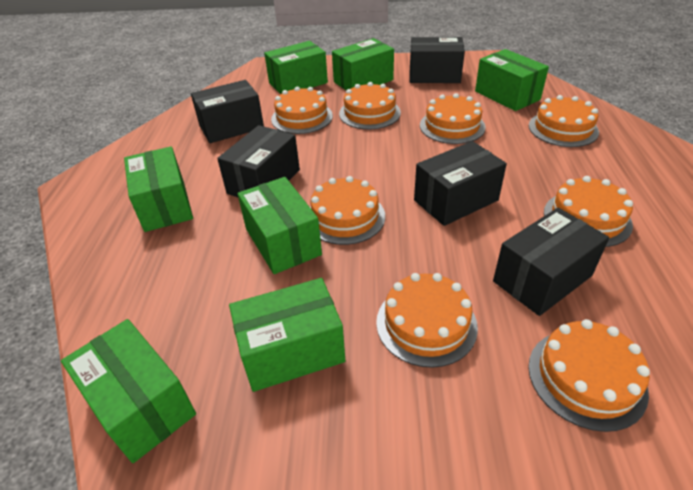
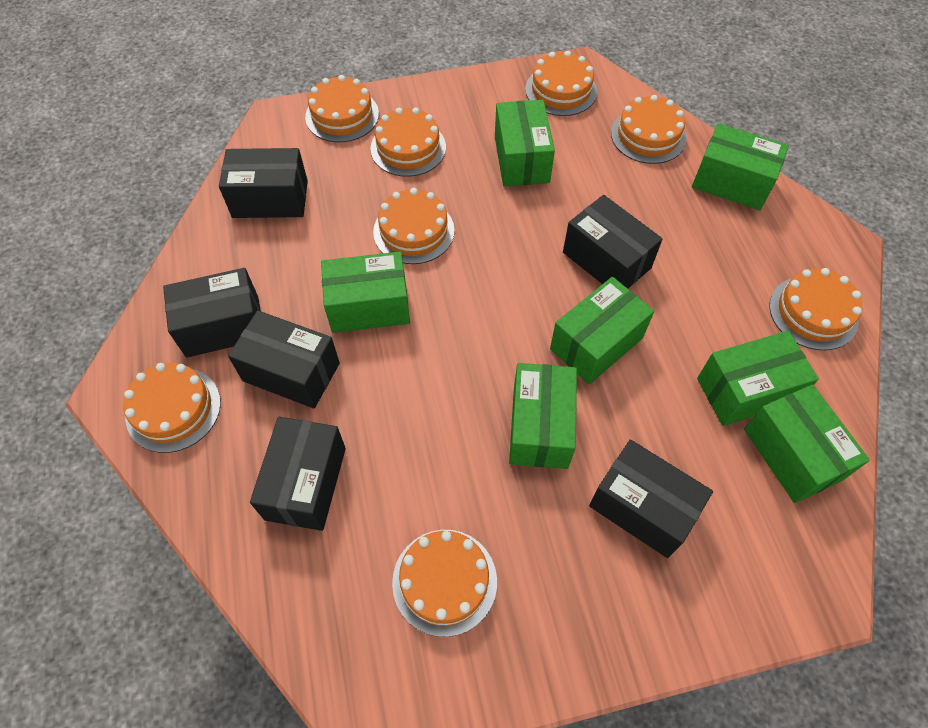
black box: 5 -> 6

